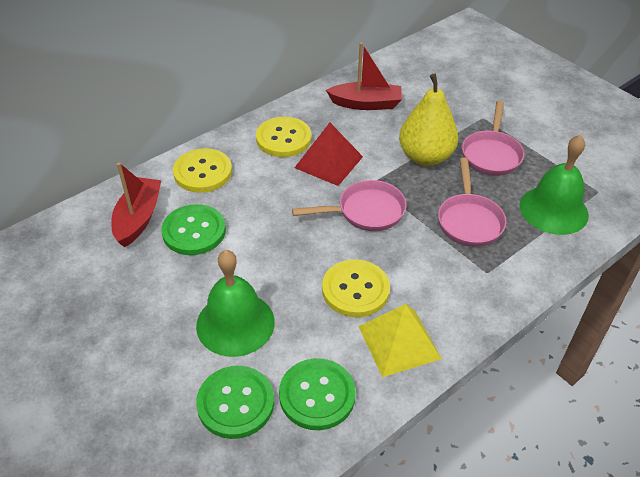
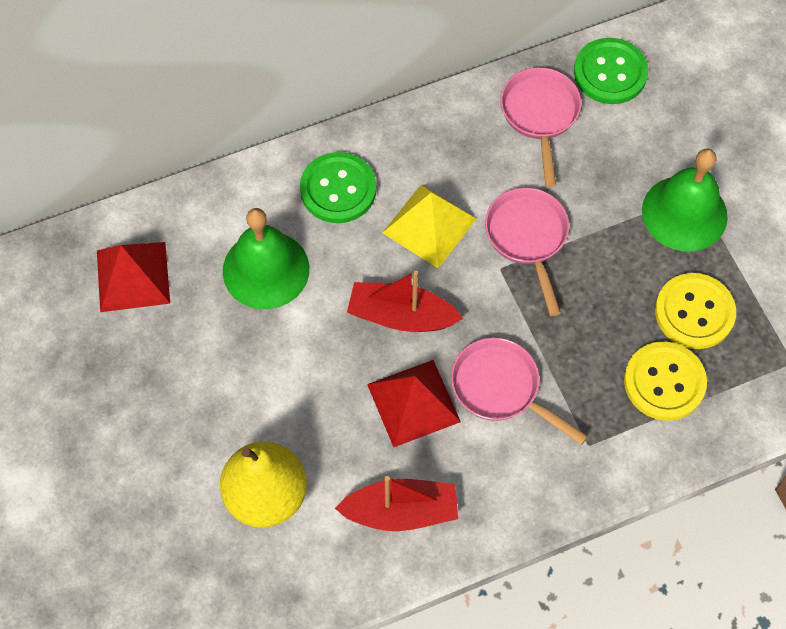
green button: 3 -> 2
red pyramid: 1 -> 2
yellow button: 3 -> 2

